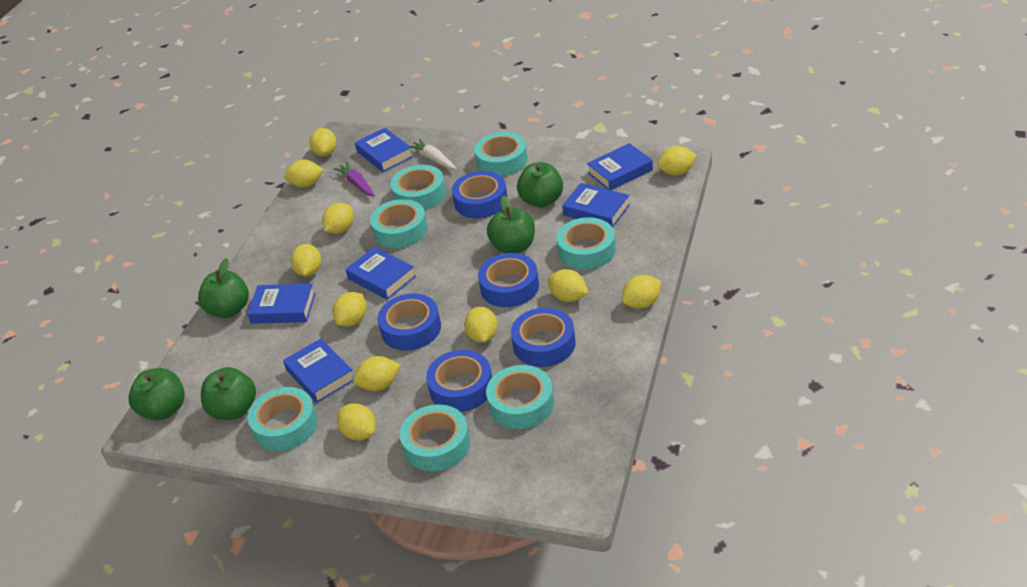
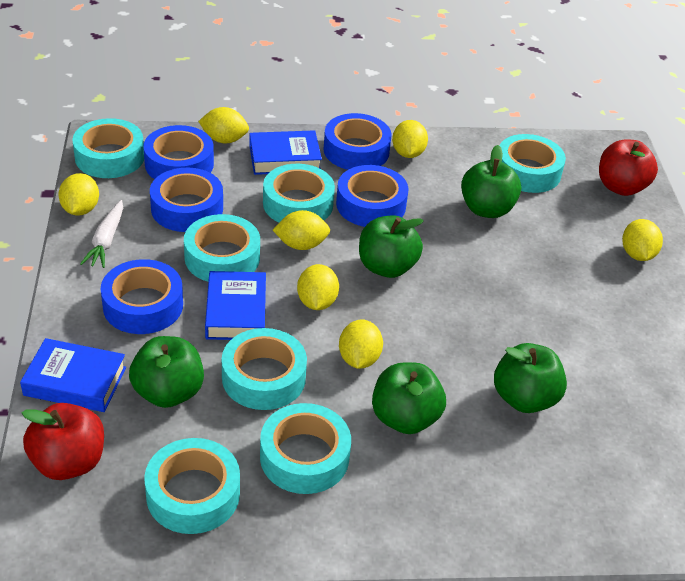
blue book: 6 -> 3
purple carrot: 1 -> 0
red apple: 0 -> 2
yellow lemon: 11 -> 7

